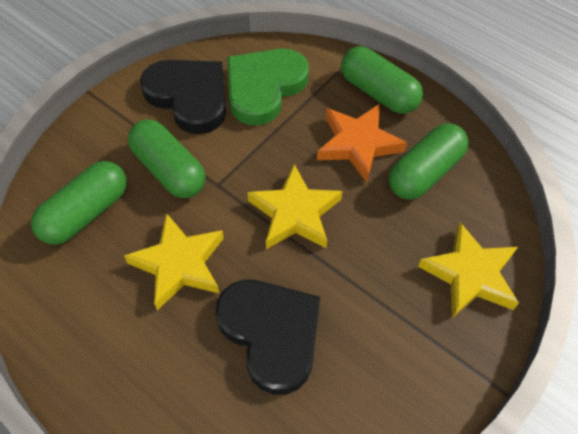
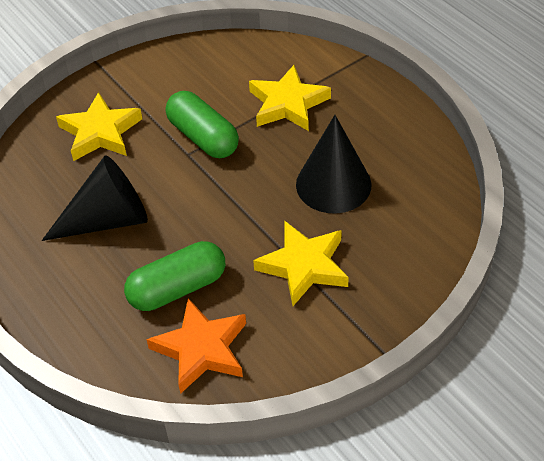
black cone: 0 -> 2
black heart: 2 -> 0
green capsule: 4 -> 2
green heart: 1 -> 0

